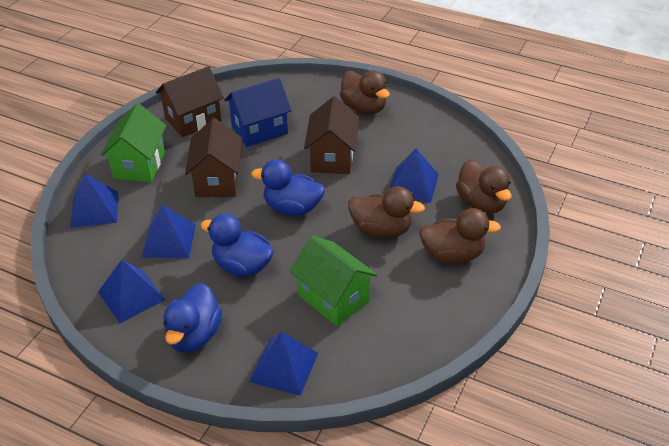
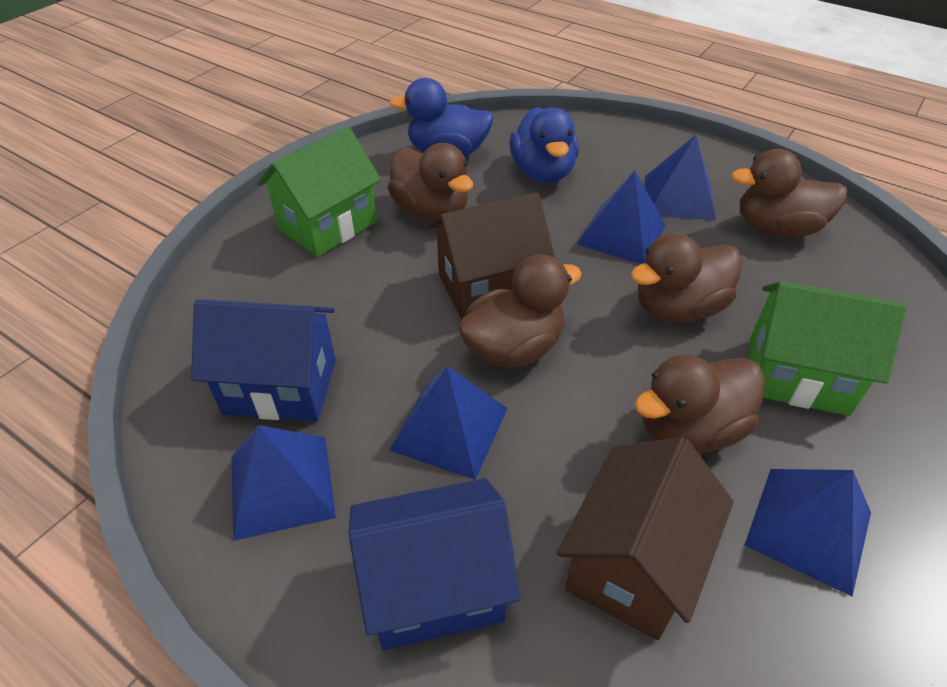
blue duck: 3 -> 2
blue house: 1 -> 2
brown duck: 4 -> 5
brown house: 3 -> 2

